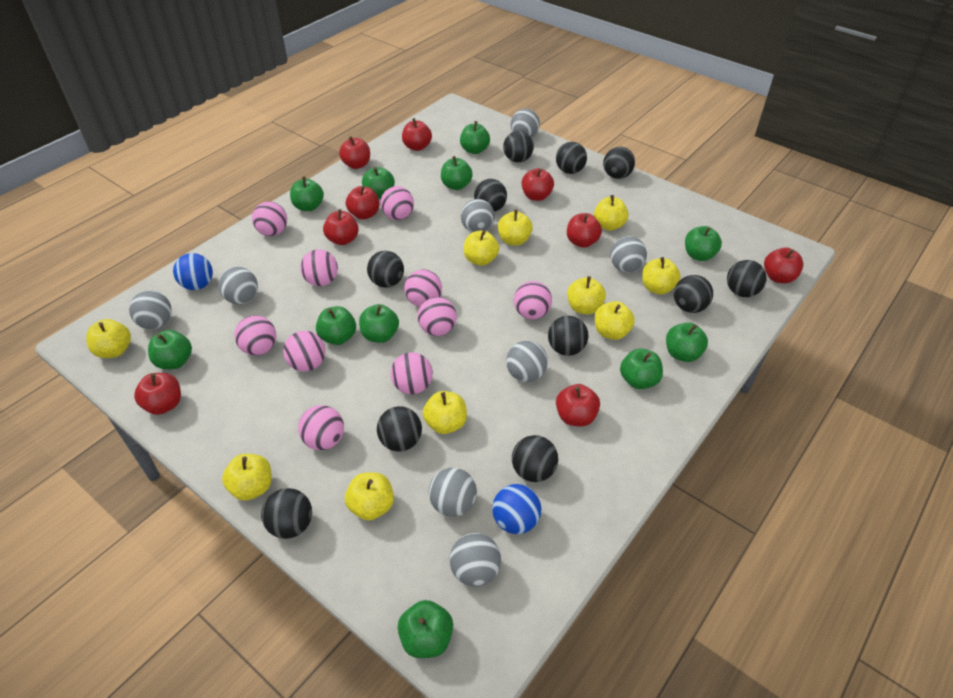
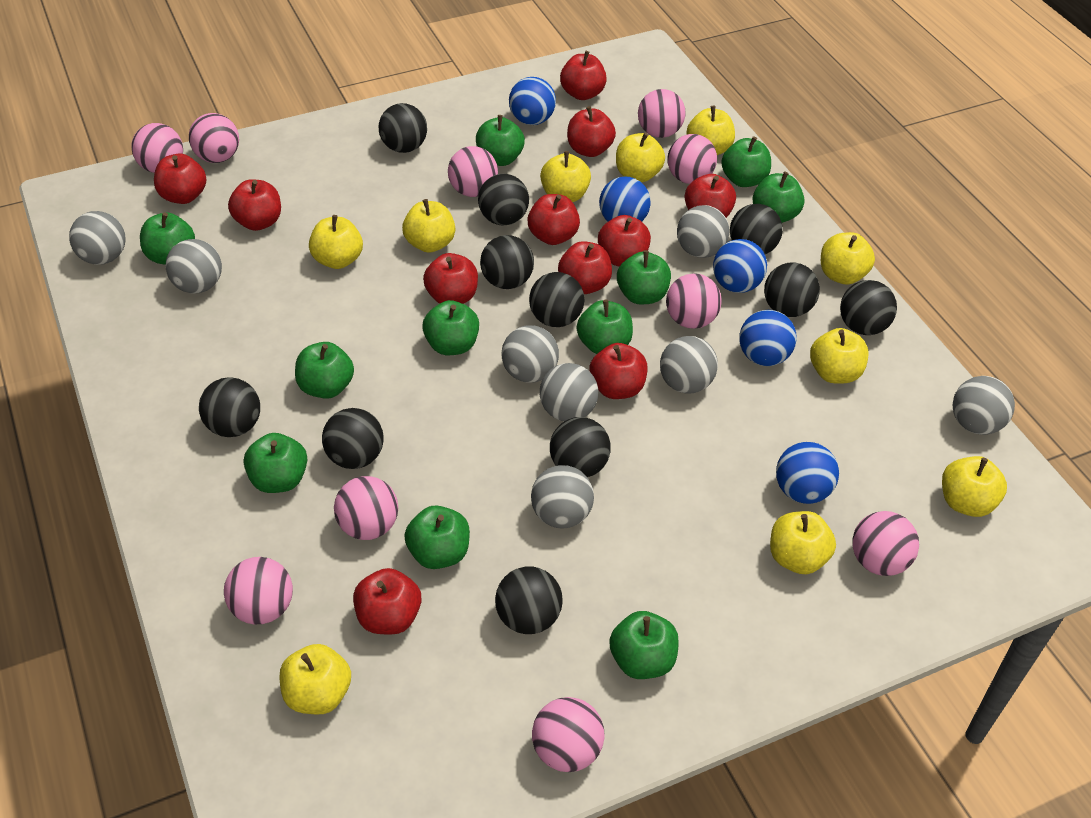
blue ball: 2 -> 5
red apple: 9 -> 11

